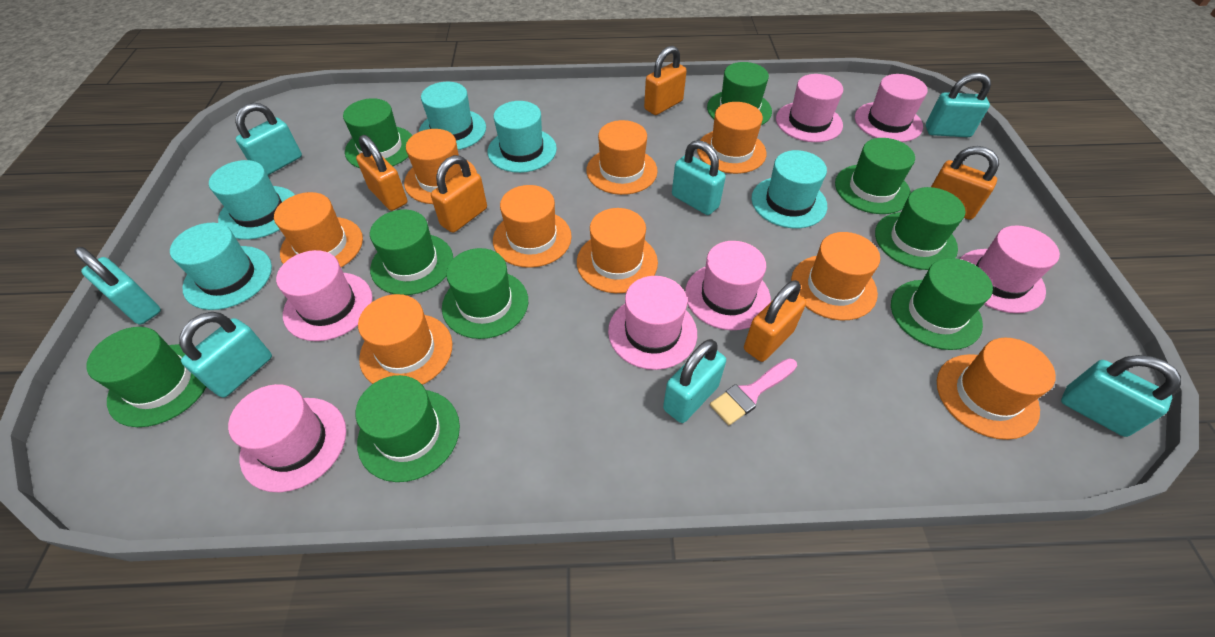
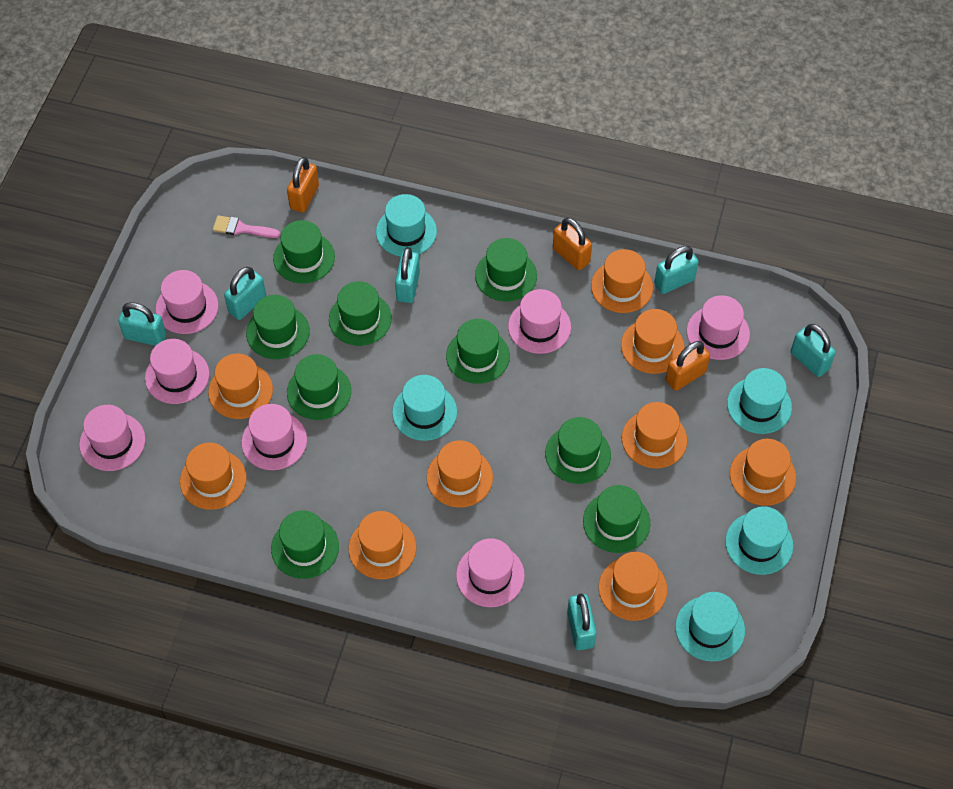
orange padlock: 5 -> 3
turquoise padlock: 7 -> 6

